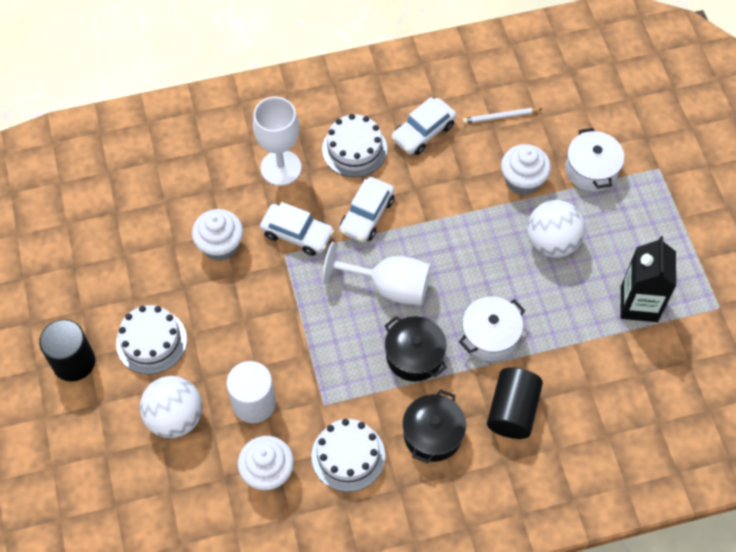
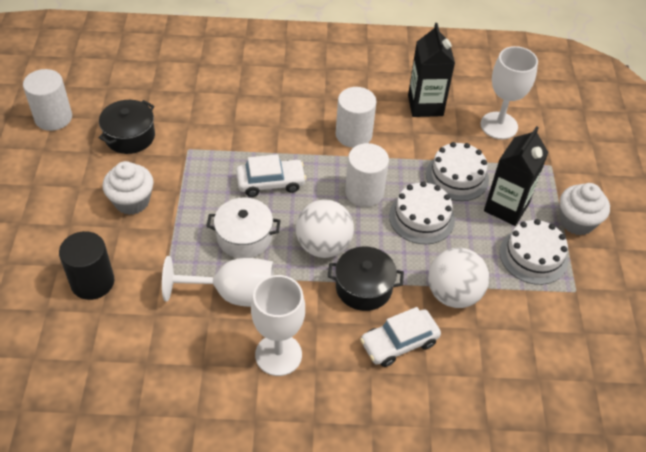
black carton: 1 -> 2
black cylinder: 2 -> 1
white car: 3 -> 2
white cupcake: 3 -> 2
white cylinder: 1 -> 3
white goblet: 2 -> 3
white pencil: 1 -> 0
white pot: 2 -> 1

